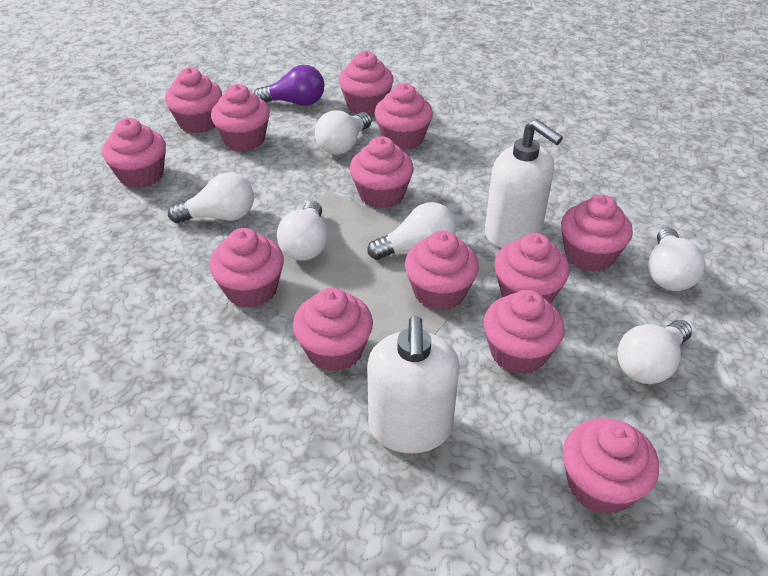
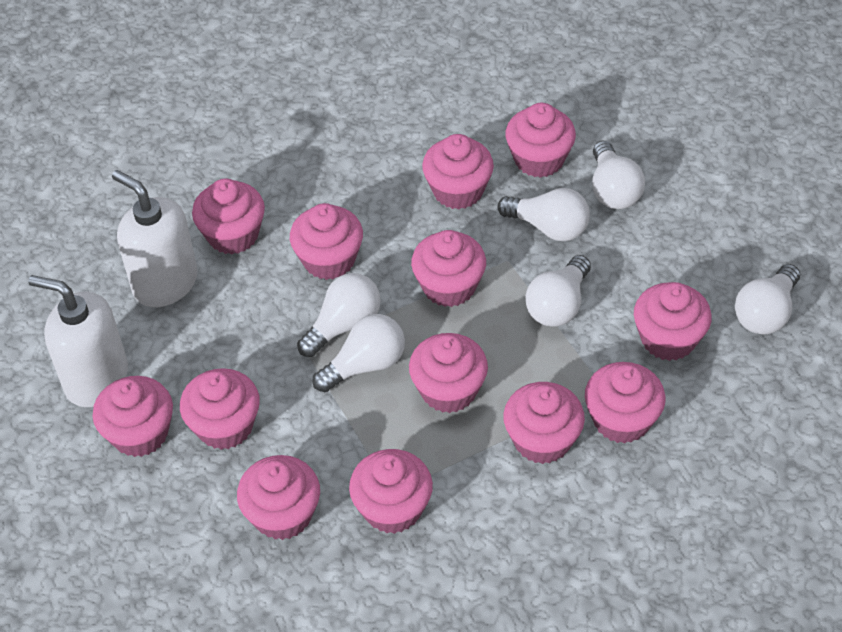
purple light bulb: 1 -> 0

